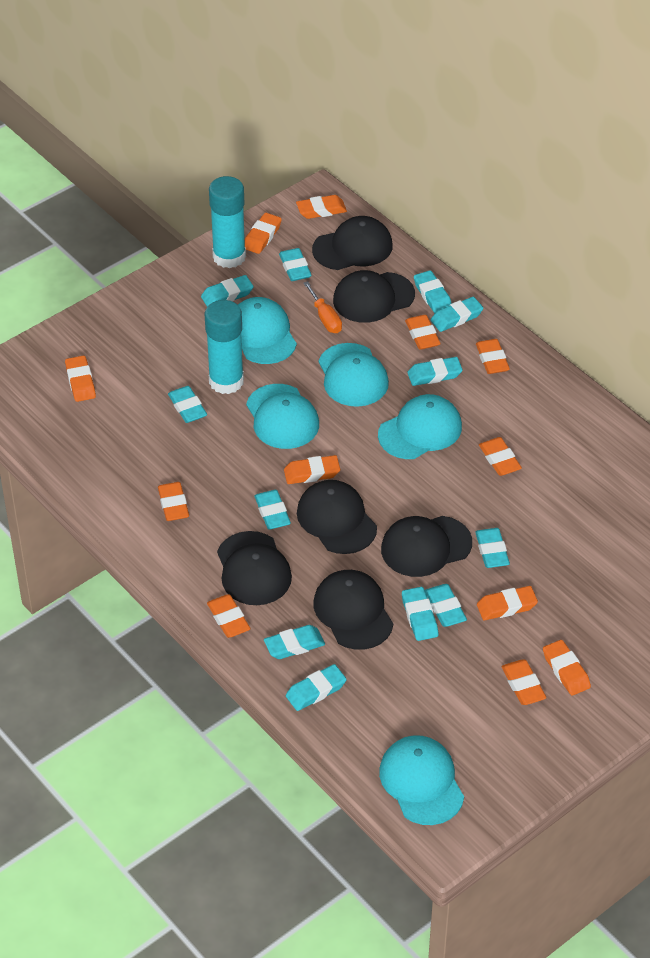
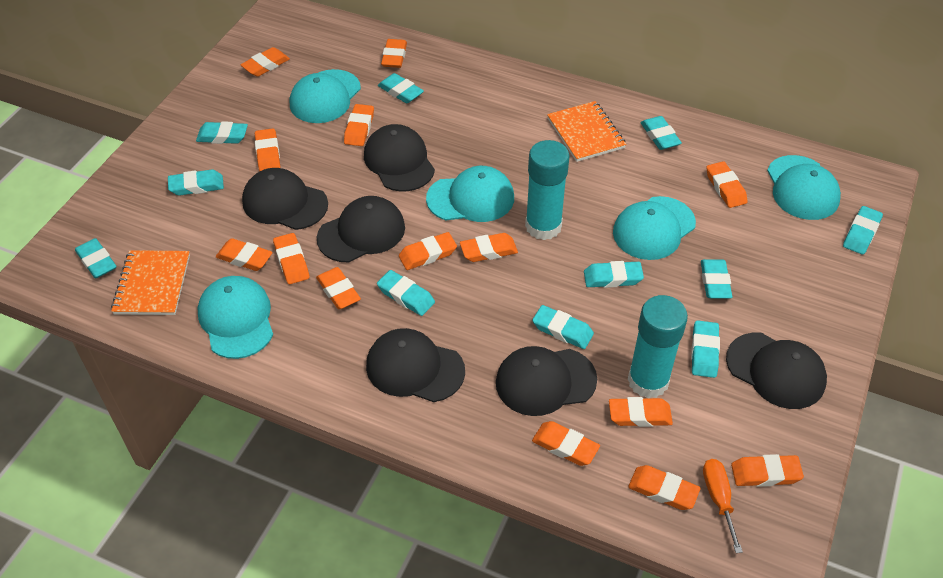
orange eraser: 12 -> 14
orange notebook: 0 -> 2
turquoise eraser: 12 -> 11

